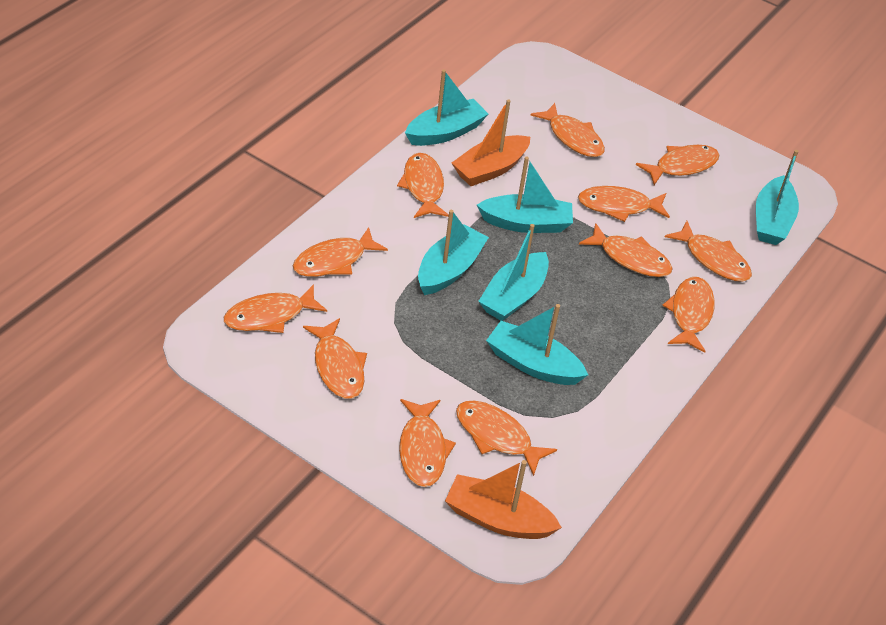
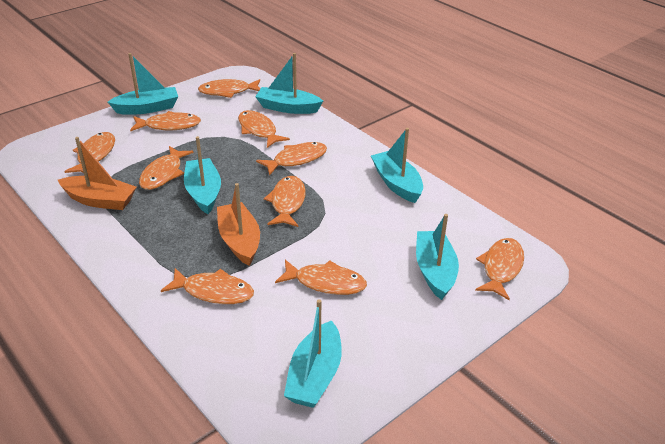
orange fish: 12 -> 10

